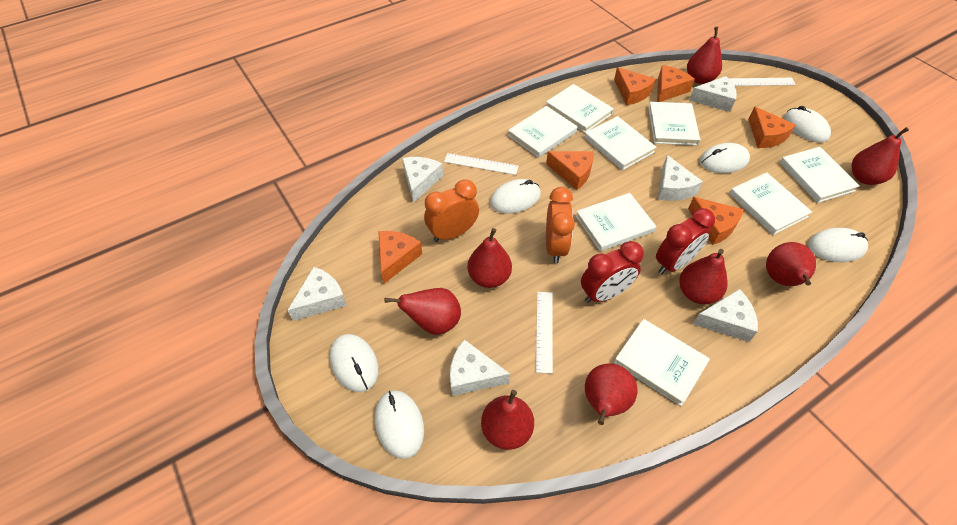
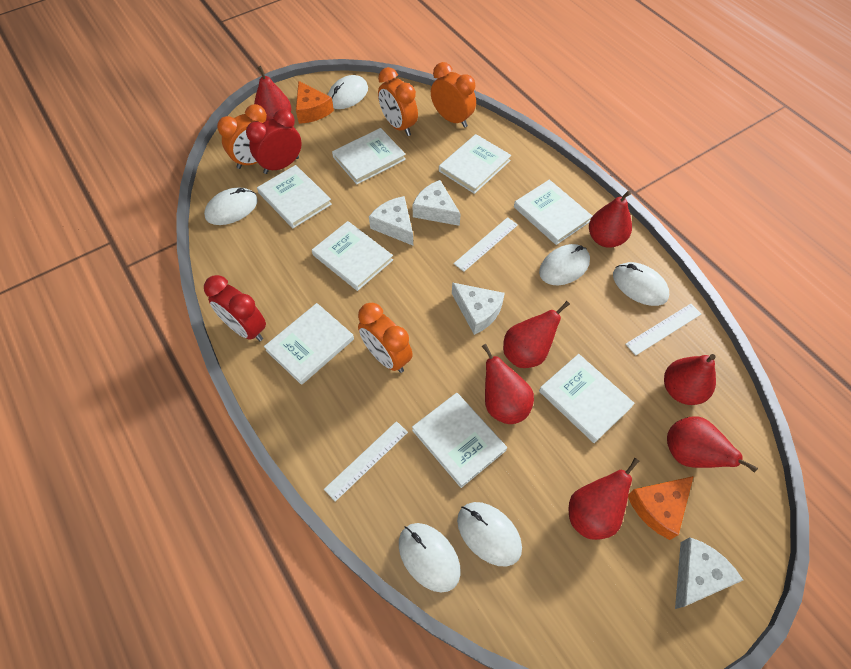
orange cheese: 6 -> 2
orange clock: 2 -> 4
red pear: 8 -> 7
white cheese: 6 -> 4

